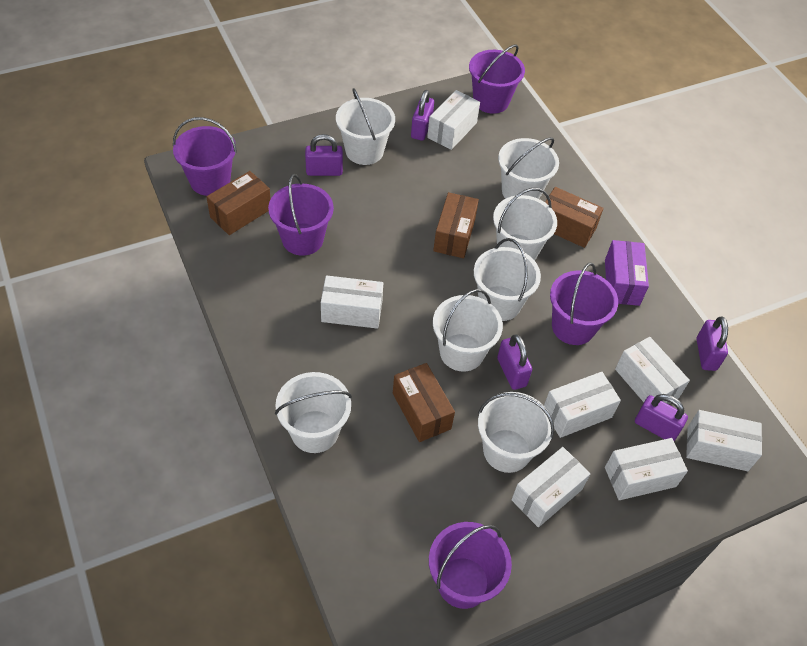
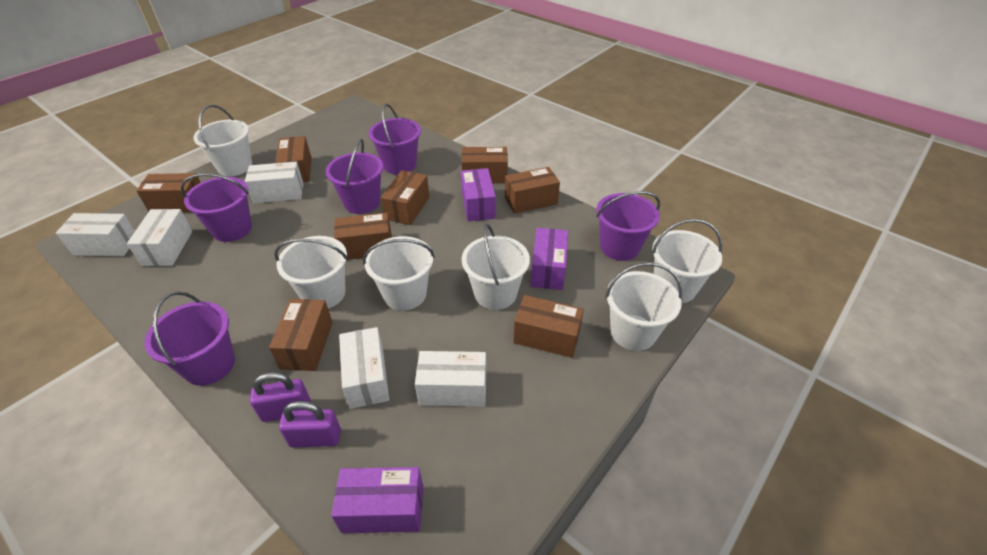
brown box: 4 -> 8
purple box: 1 -> 3
purple padlock: 5 -> 2
white box: 7 -> 5
white bucket: 7 -> 6

